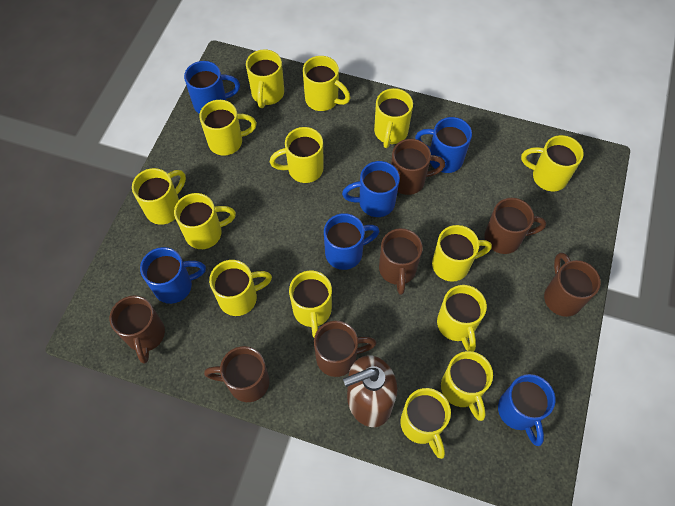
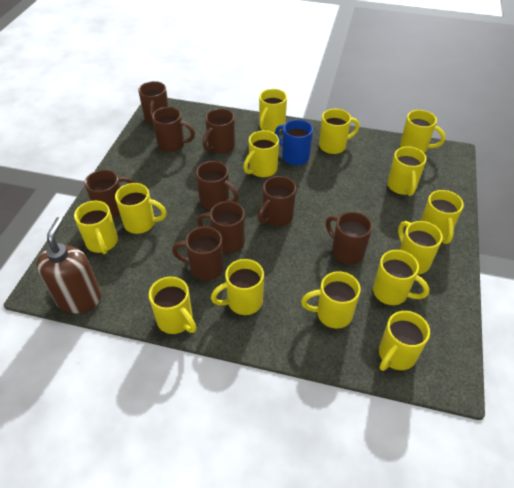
blue mug: 6 -> 1
brown mug: 7 -> 9

